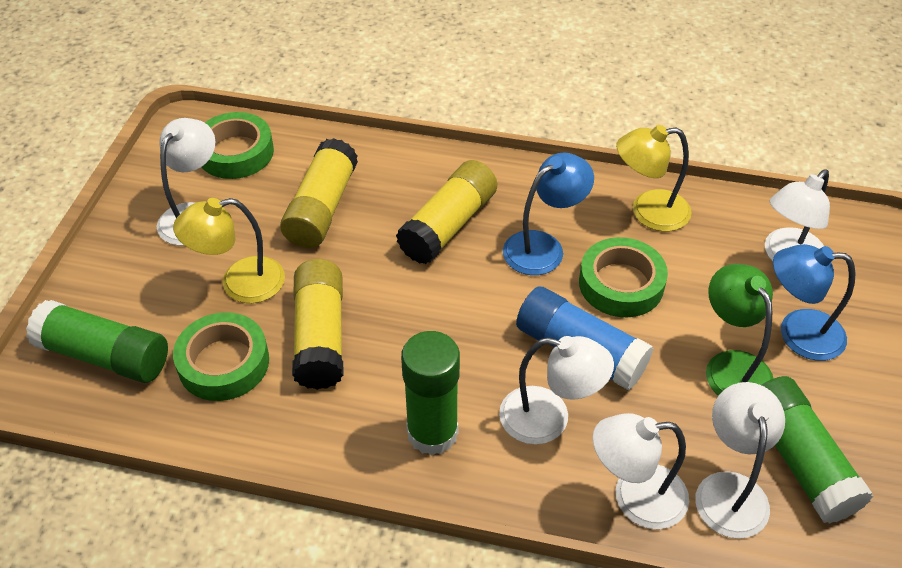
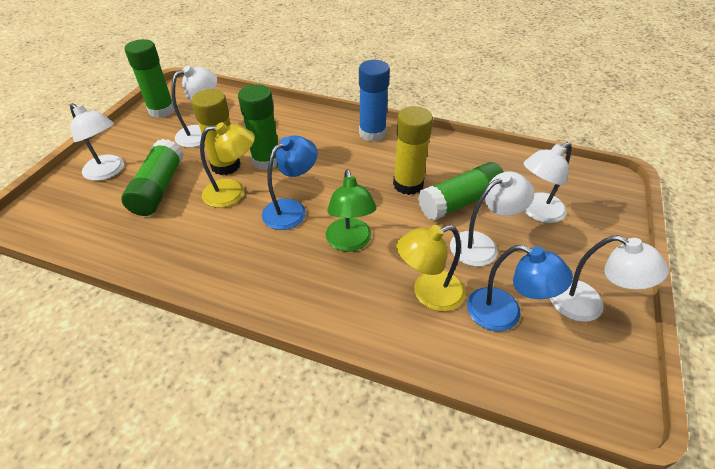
green glue stick: 3 -> 4
green tape: 3 -> 0
yellow glue stick: 3 -> 2

